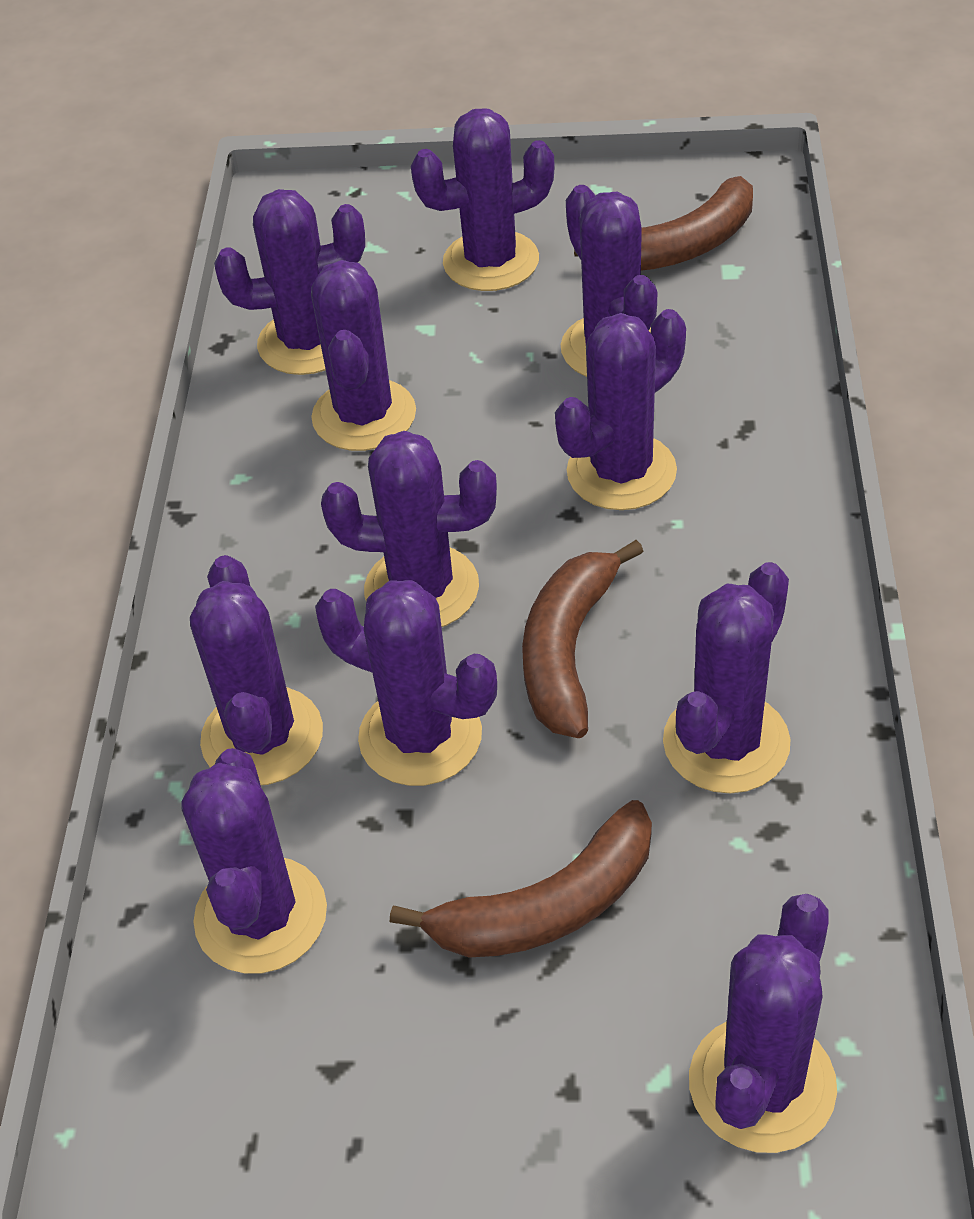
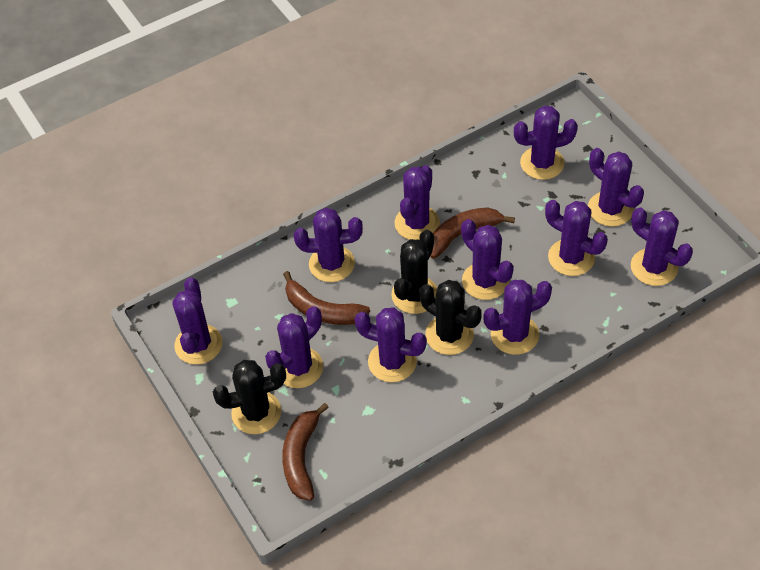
black cactus: 0 -> 3

